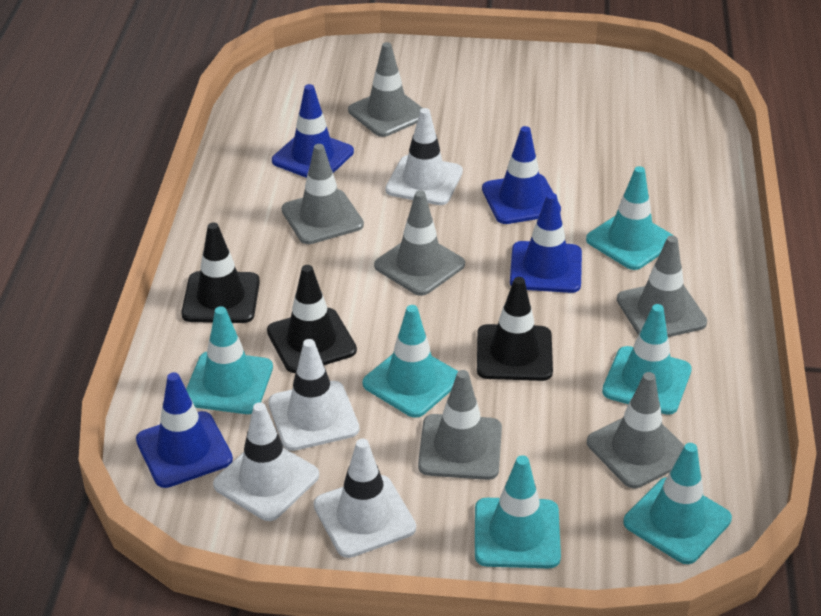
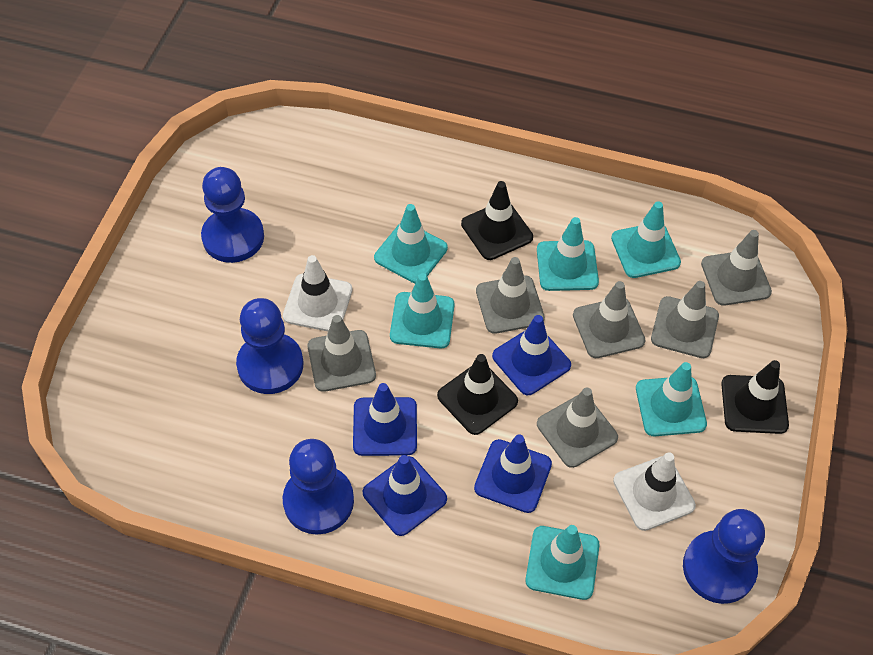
blue pawn: 0 -> 4
white traffic cone: 4 -> 2

